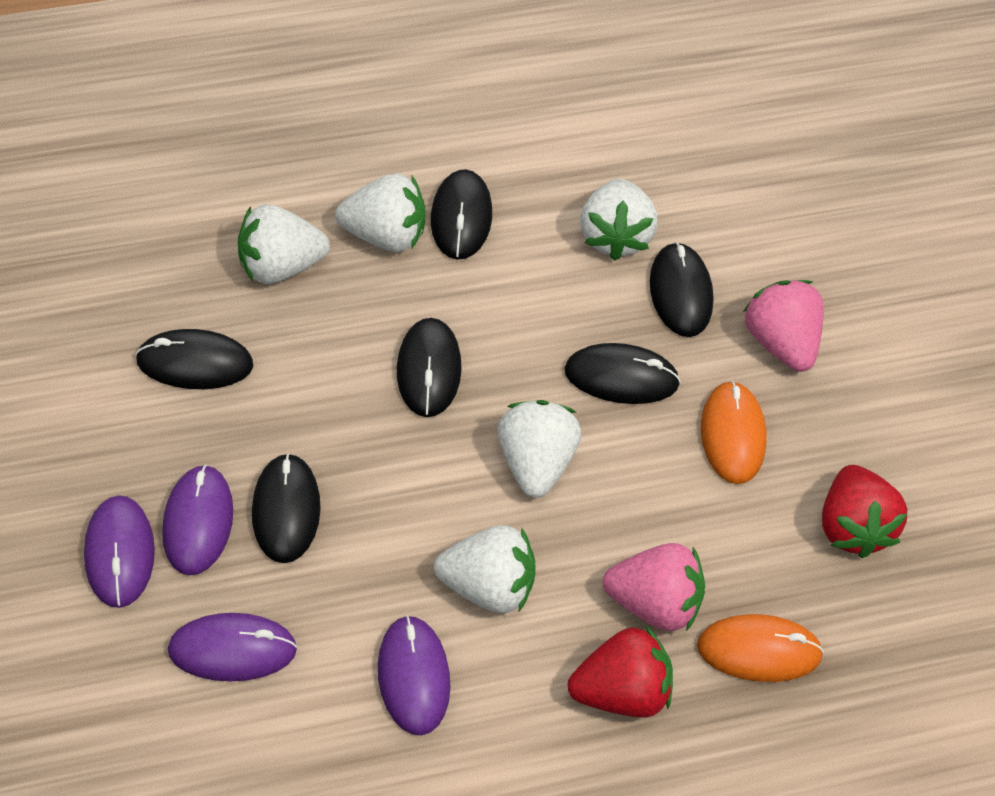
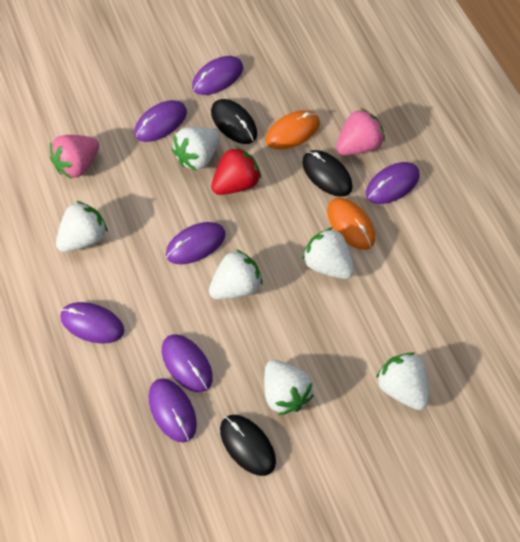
black mouse: 6 -> 3
purple mouse: 4 -> 7
red strawberry: 2 -> 1
white strawberry: 5 -> 6

